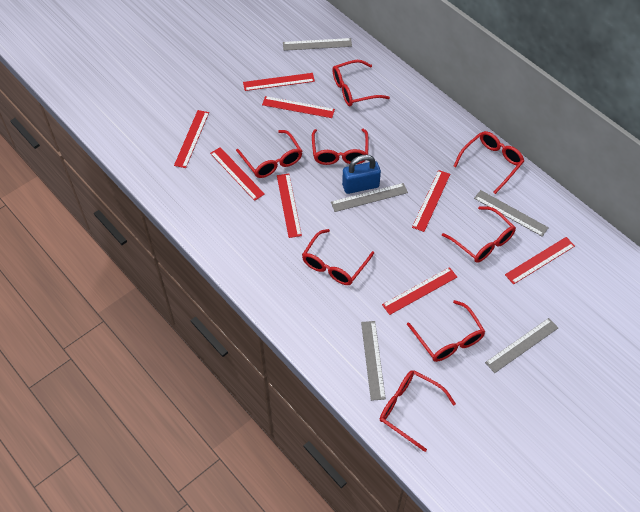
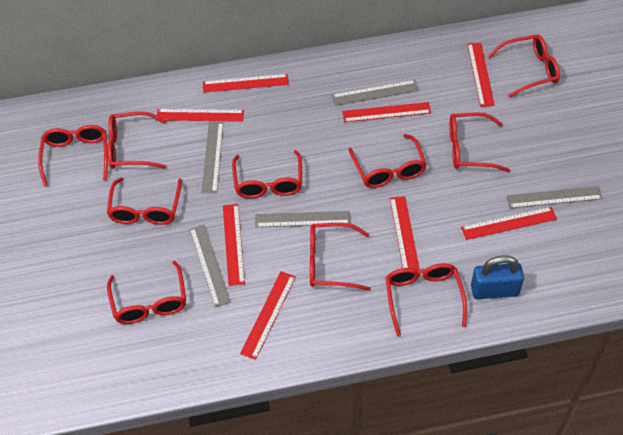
red glasses: 8 -> 10

